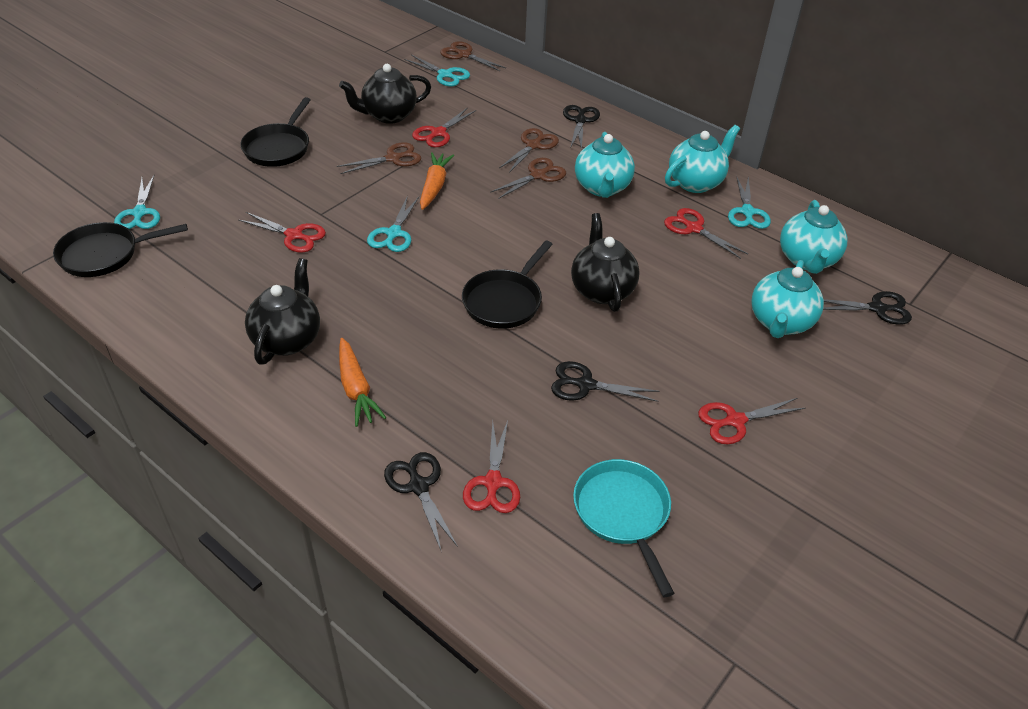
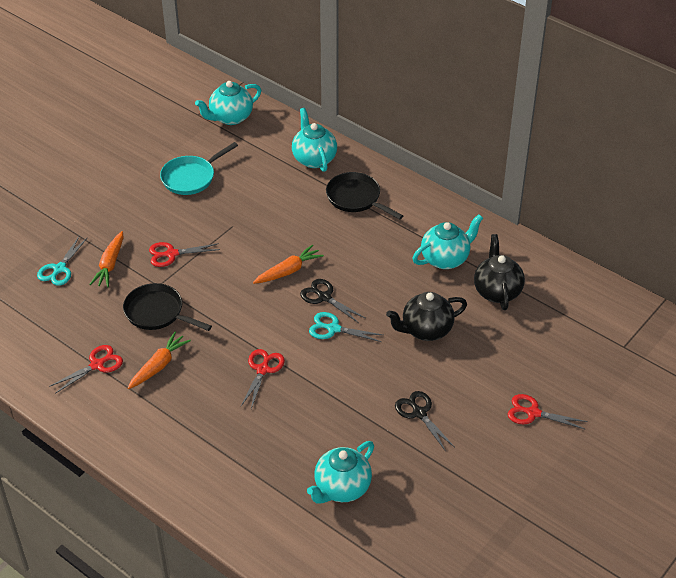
black pan: 3 -> 2
black scissors: 4 -> 2
black teapot: 3 -> 2
brown scissors: 4 -> 0
orange carrot: 2 -> 3
red scissors: 5 -> 4
turquoise scissors: 4 -> 2

